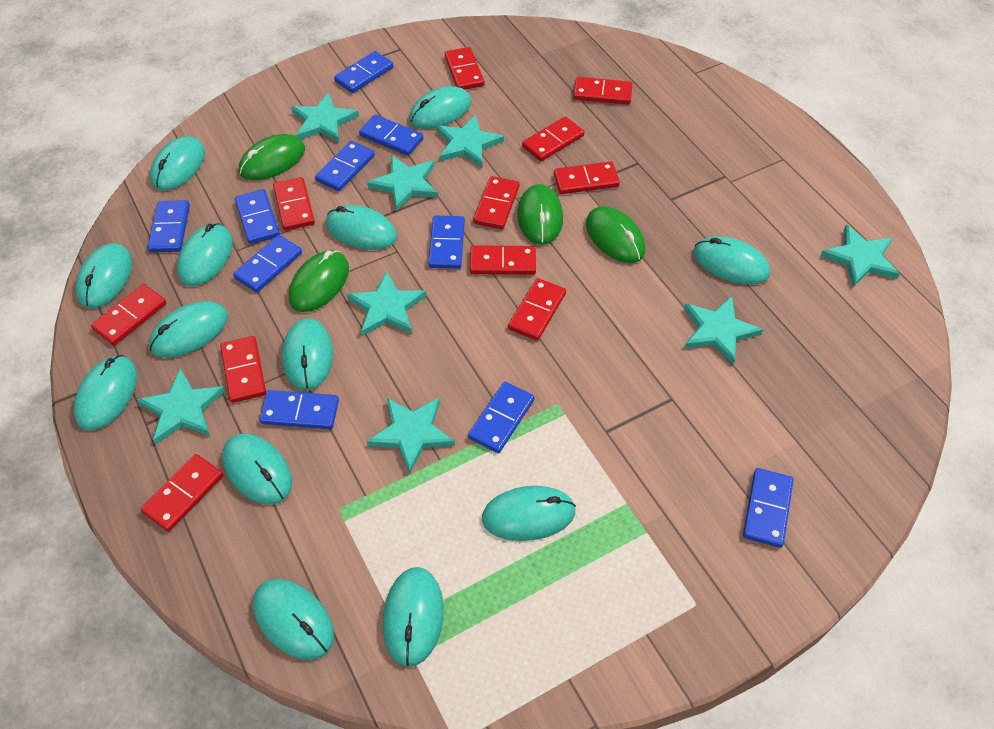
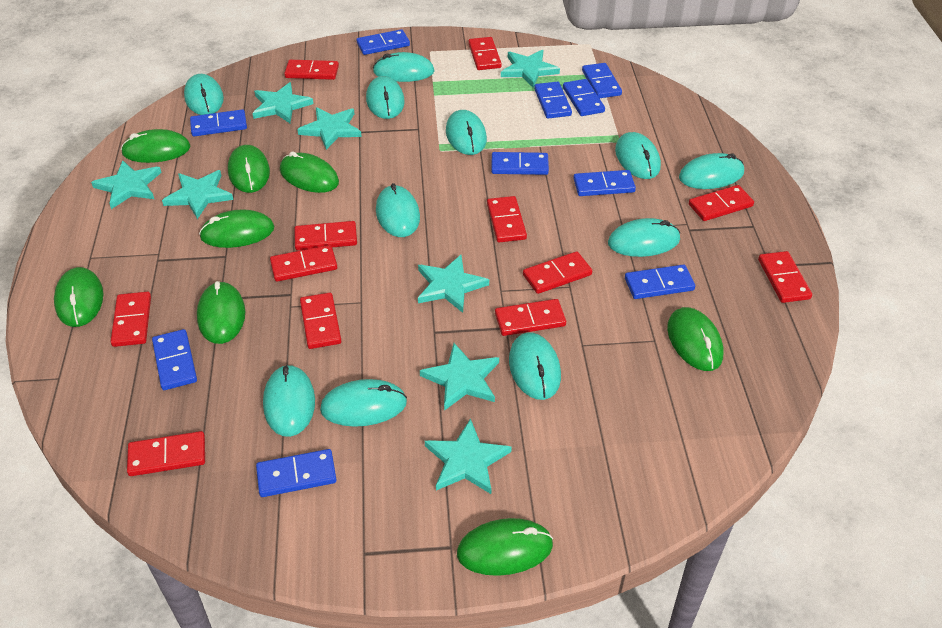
green mouse: 4 -> 8
red domino: 11 -> 12
turquoise mouse: 13 -> 11

